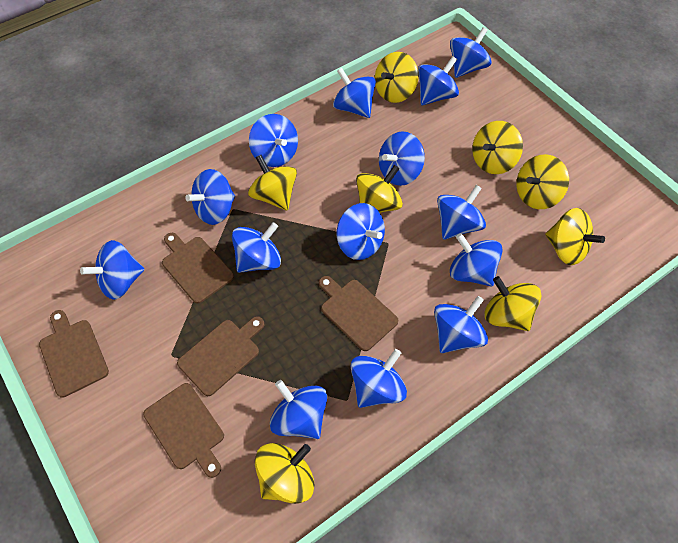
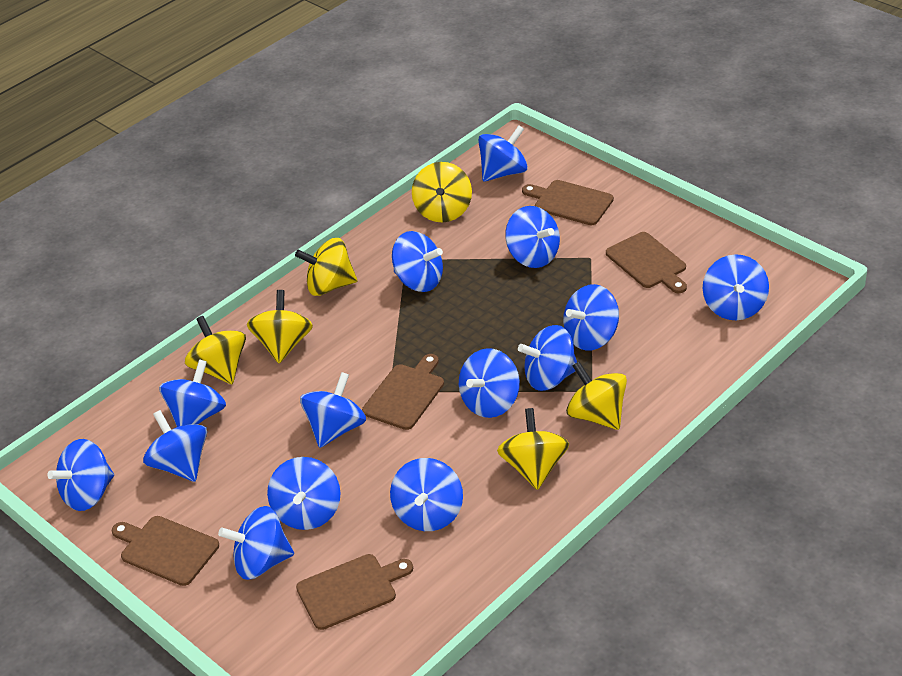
yellow spinning top: 8 -> 6

